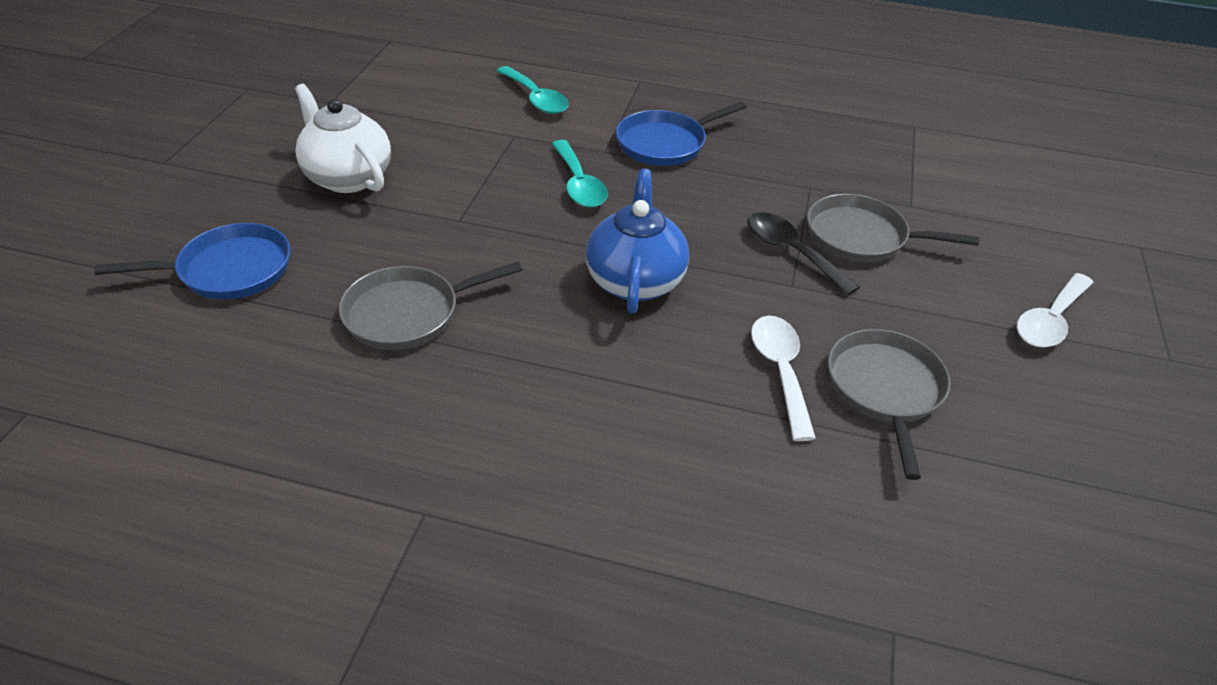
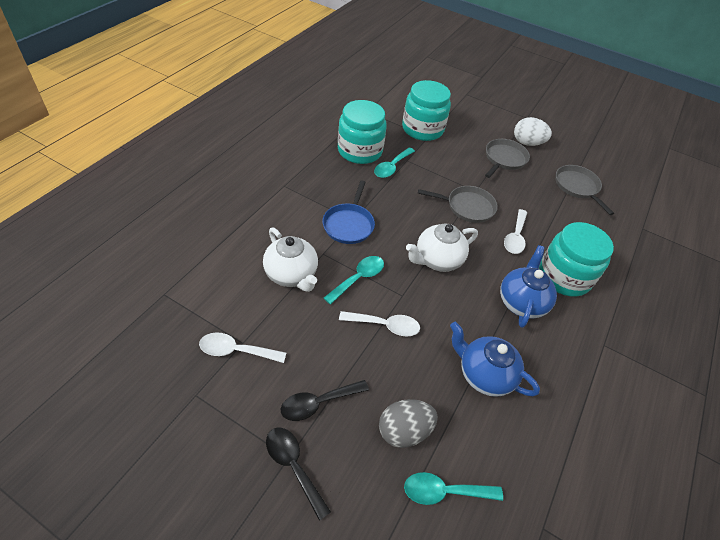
black spoon: 1 -> 2
blue pan: 2 -> 1
blue teapot: 1 -> 2
grey egg: 0 -> 1
turquoise jar: 0 -> 3
turquoise spoon: 2 -> 3
white egg: 0 -> 1
white spoon: 2 -> 3
white teapot: 1 -> 2

